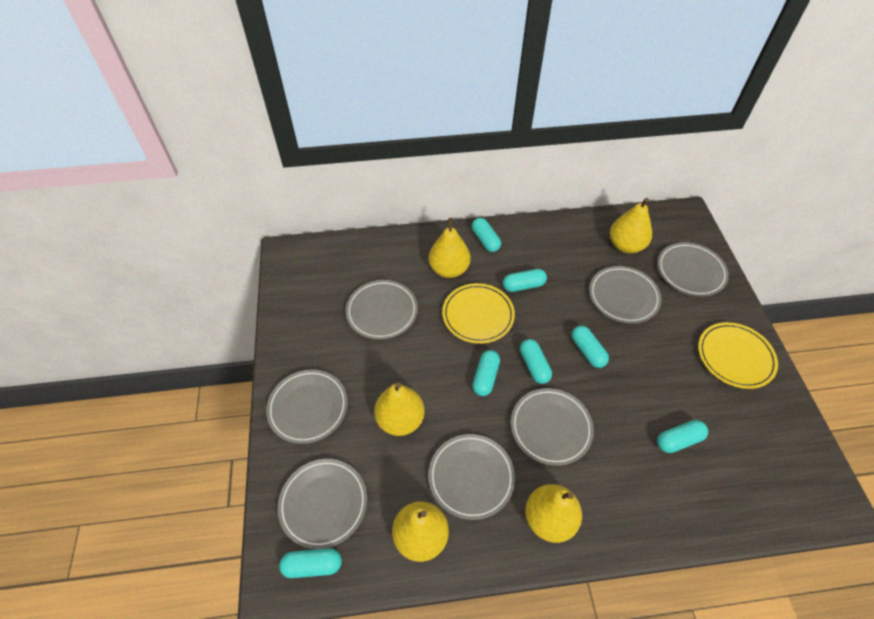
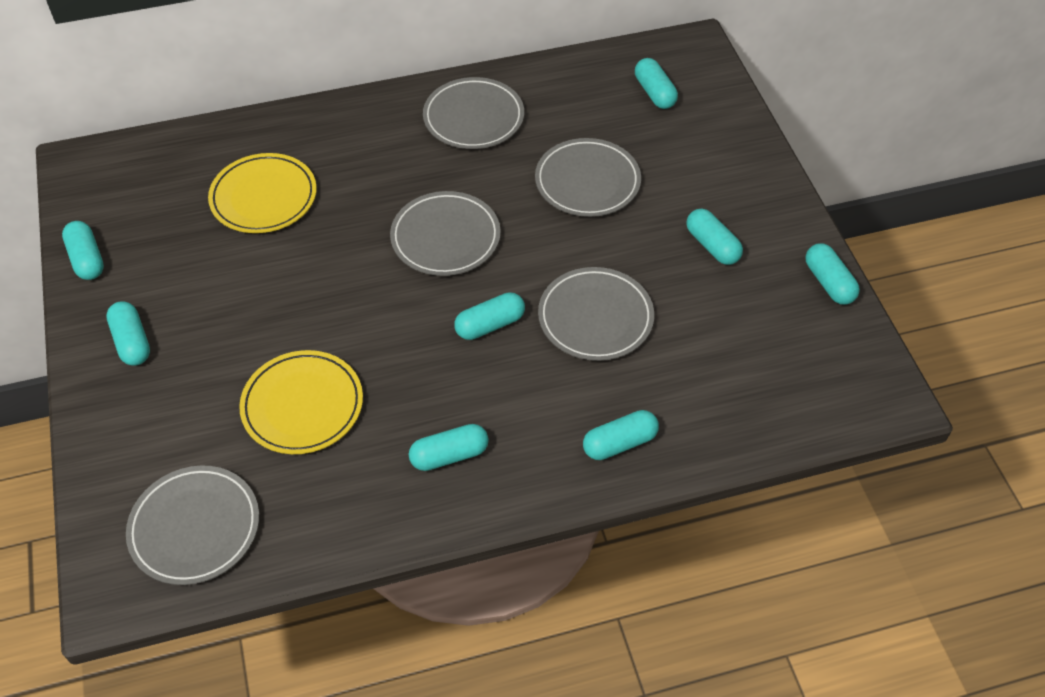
grey plate: 7 -> 5
turquoise capsule: 7 -> 8
yellow pear: 5 -> 0

